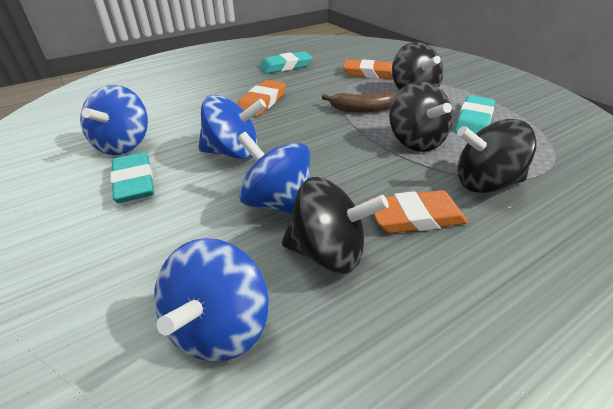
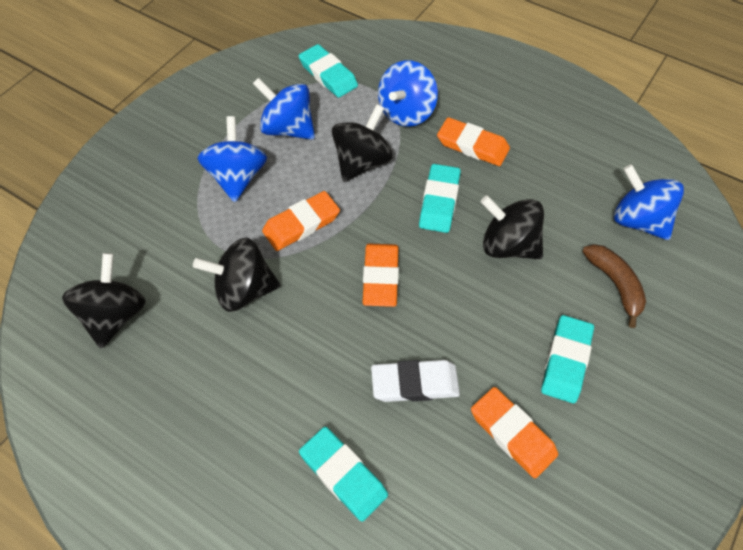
orange eraser: 3 -> 4
turquoise eraser: 3 -> 4
white eraser: 0 -> 1

